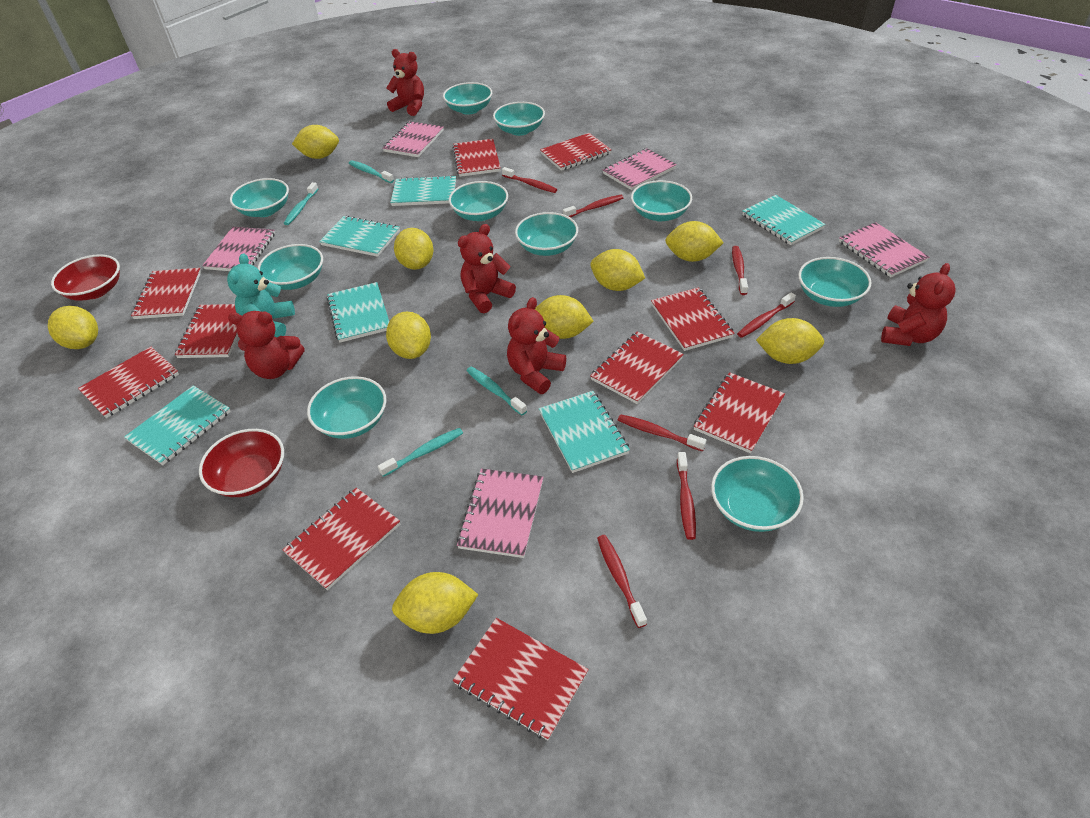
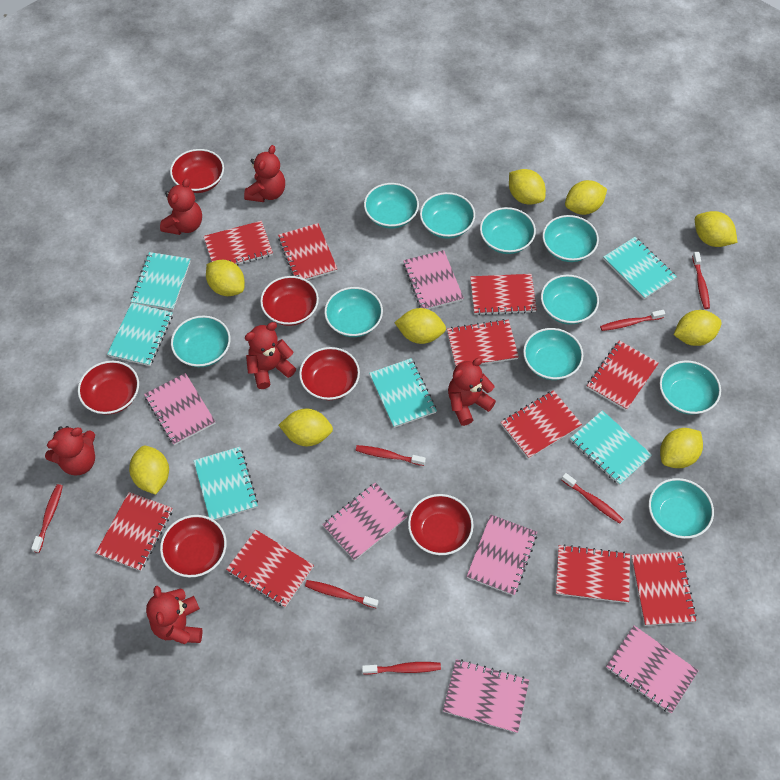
pink notebook: 5 -> 6
red bowl: 2 -> 6
red teddy bear: 5 -> 6
turquoise teddy bear: 1 -> 0
turquoise toothbrush: 4 -> 0

